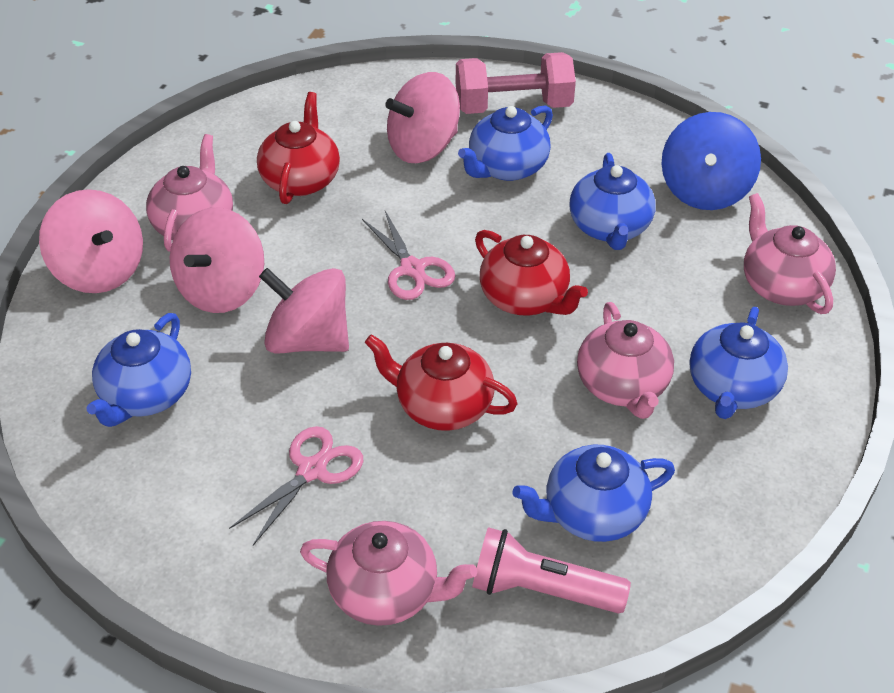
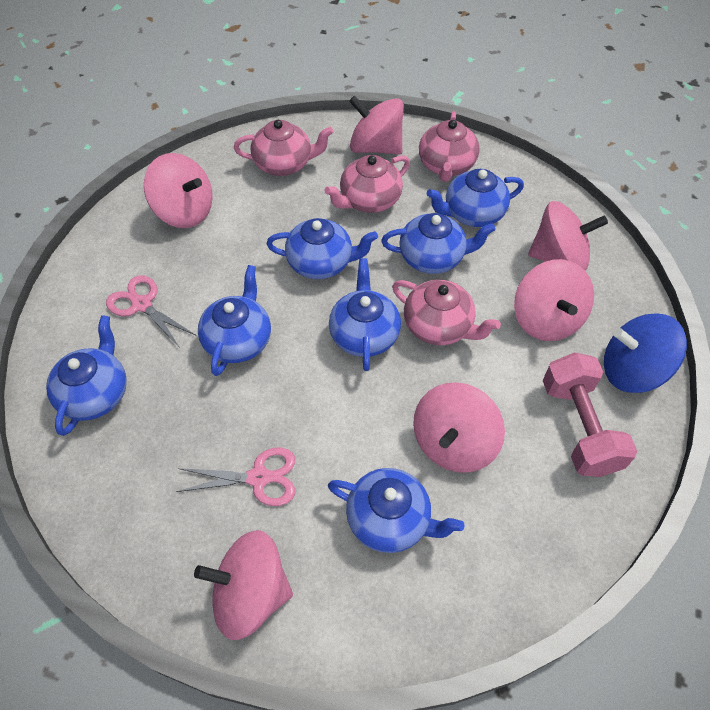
blue teapot: 5 -> 7
pink flashlight: 1 -> 0
pink spinning top: 4 -> 6
red teapot: 3 -> 0

